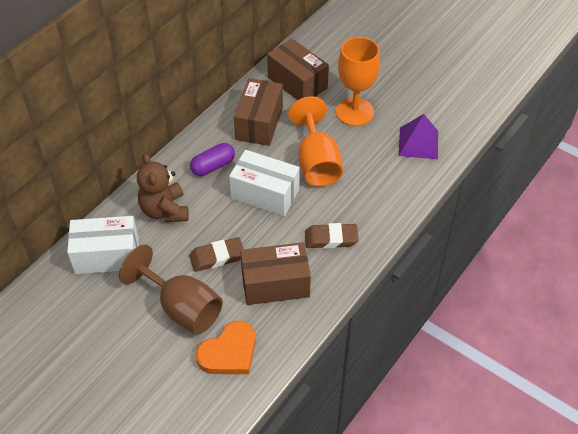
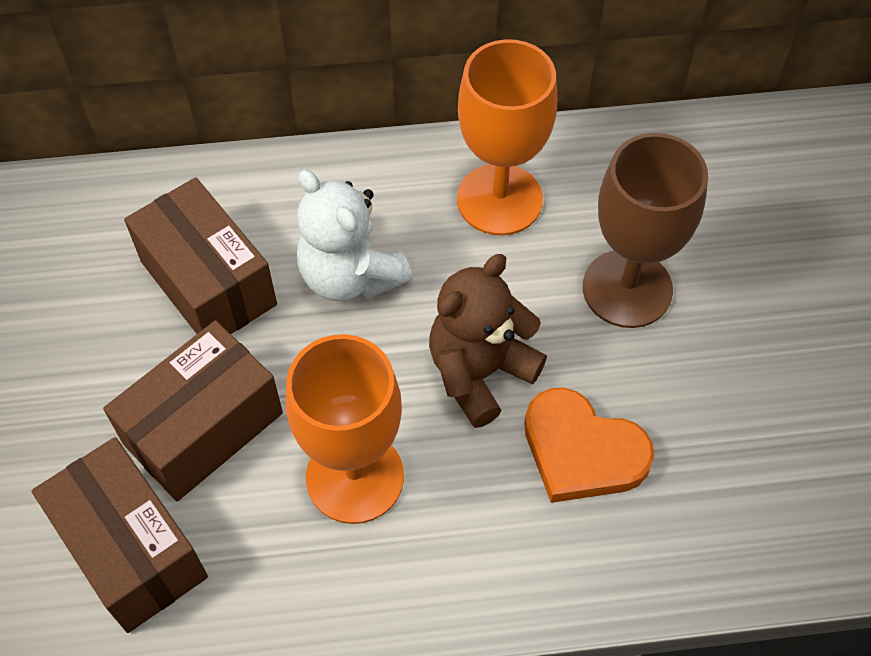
brown eraser: 2 -> 0
purple capsule: 1 -> 0
purple pyramid: 1 -> 0
white box: 2 -> 0
white teddy bear: 0 -> 1

